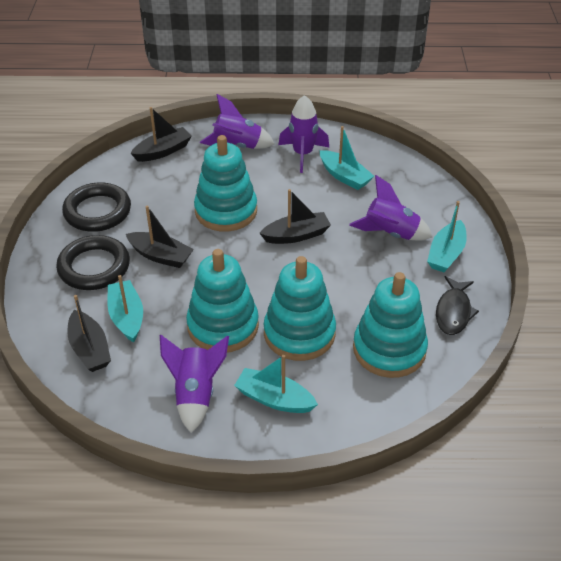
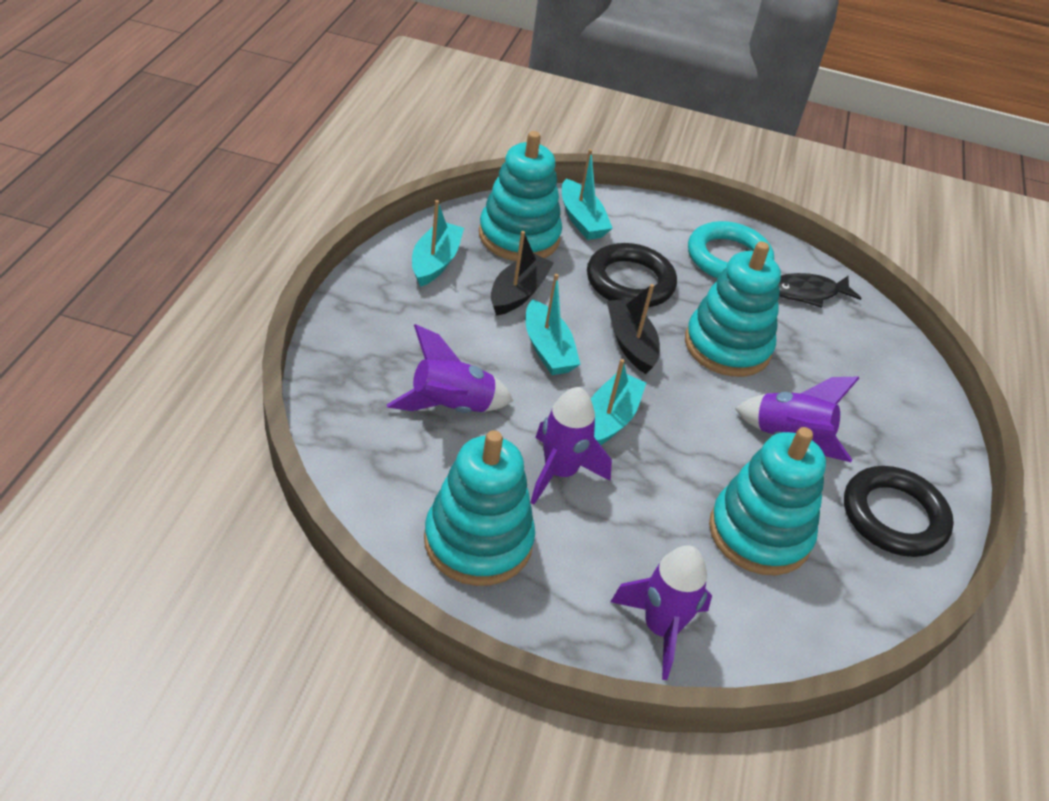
black boat: 4 -> 2
turquoise ring: 0 -> 1

